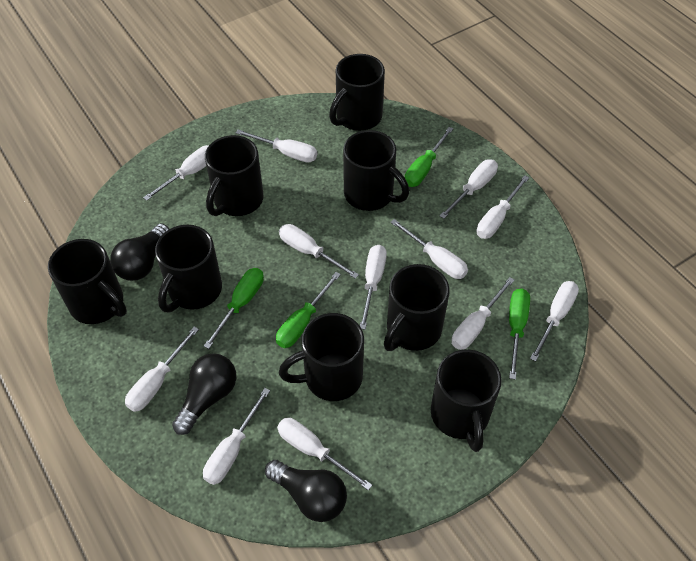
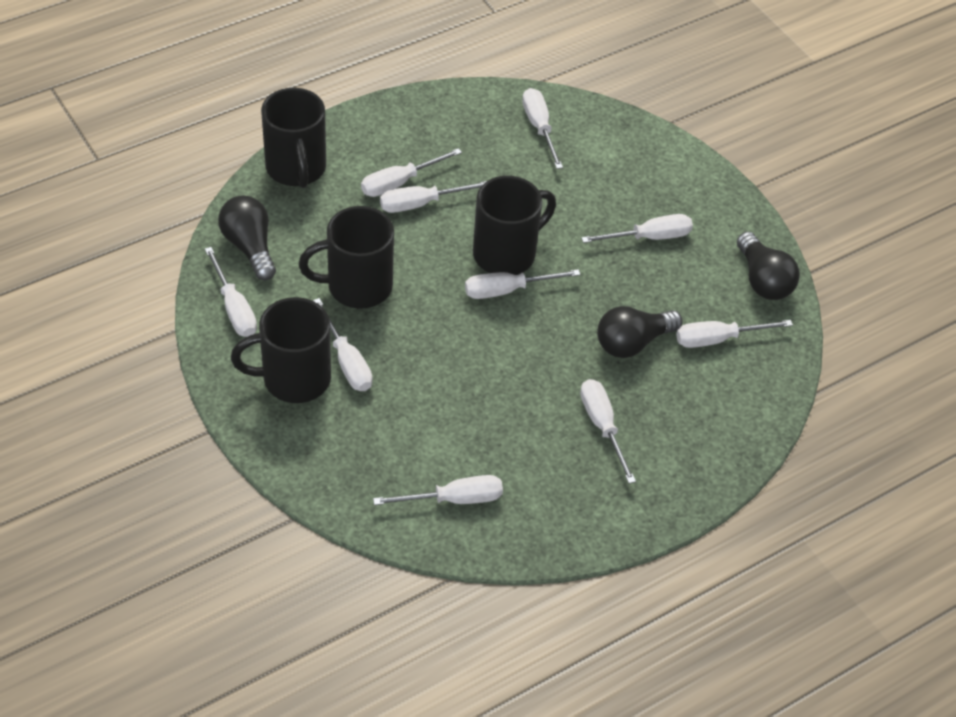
black mug: 8 -> 4
green screwdriver: 4 -> 0
white screwdriver: 12 -> 10

